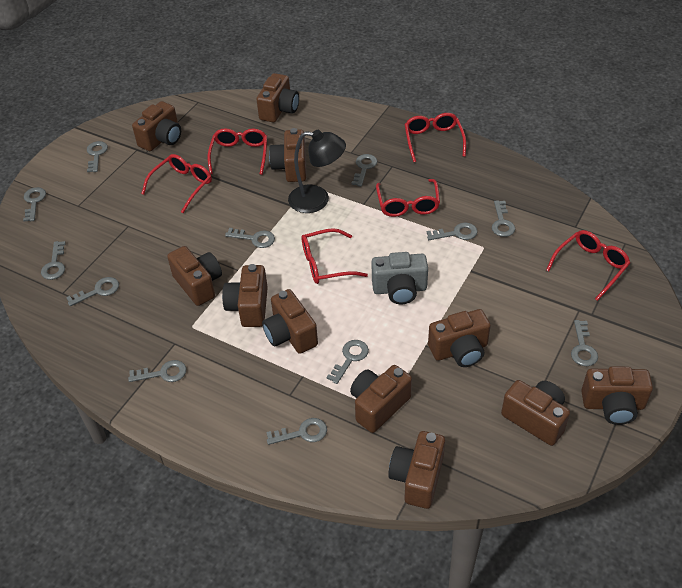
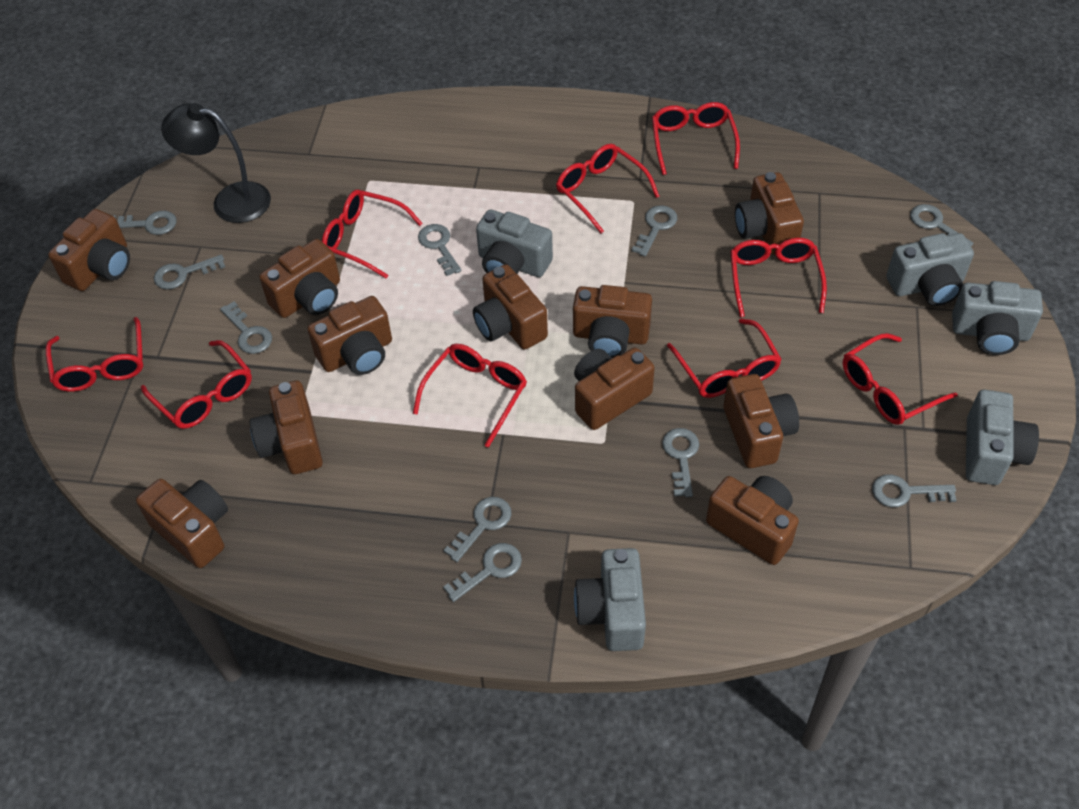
grey camera: 1 -> 5
grey key: 12 -> 10
red glasses: 6 -> 9

